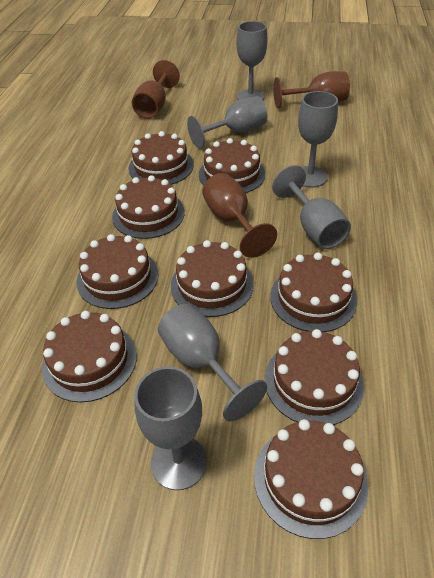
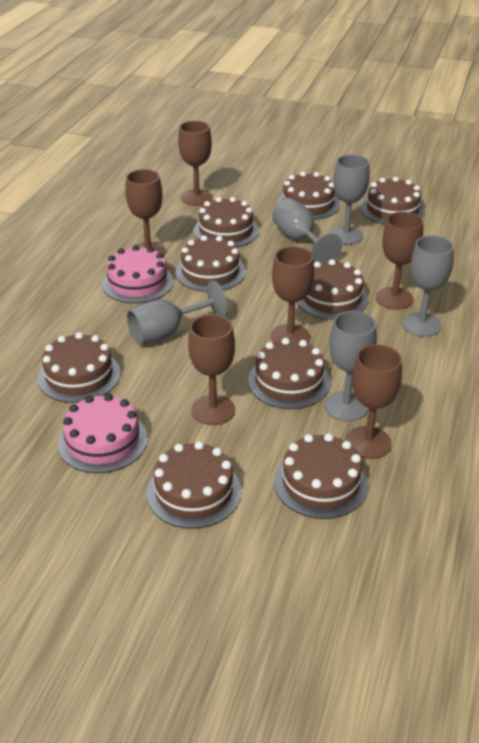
brown goblet: 3 -> 6
grey goblet: 6 -> 5
pink cake: 0 -> 2

